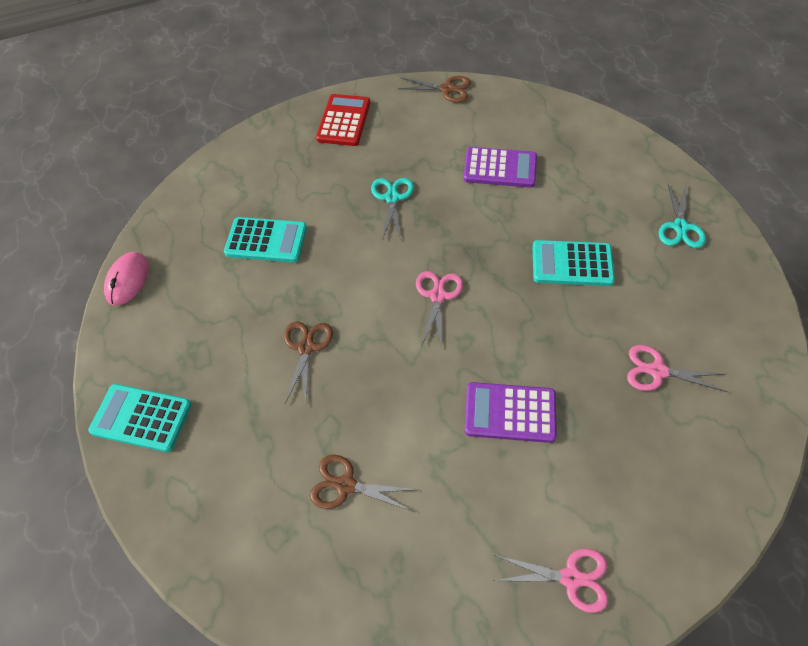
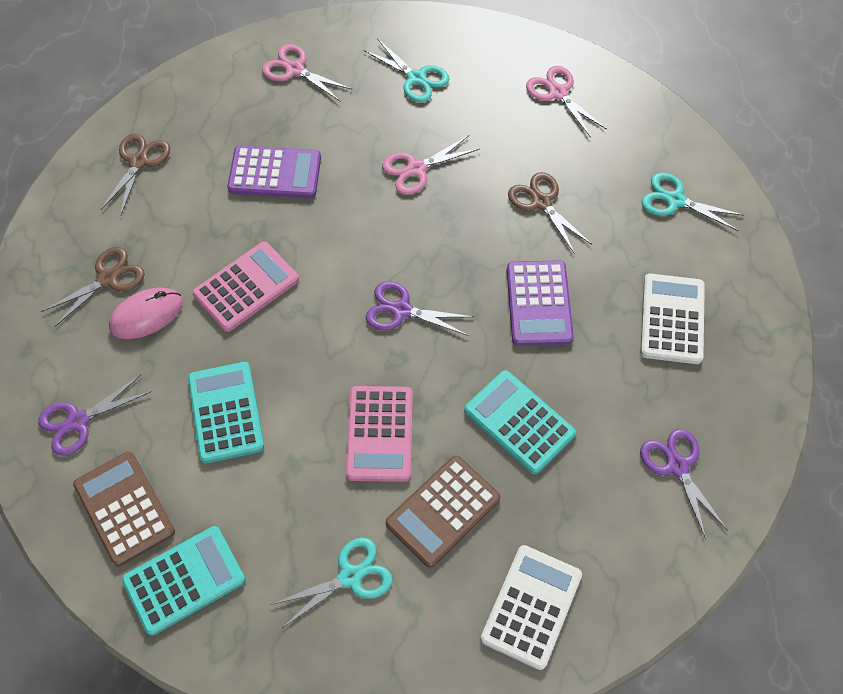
brown calculator: 0 -> 2
pink calculator: 0 -> 2
purple scissors: 0 -> 3
red calculator: 1 -> 0
turquoise scissors: 2 -> 3
white calculator: 0 -> 2

